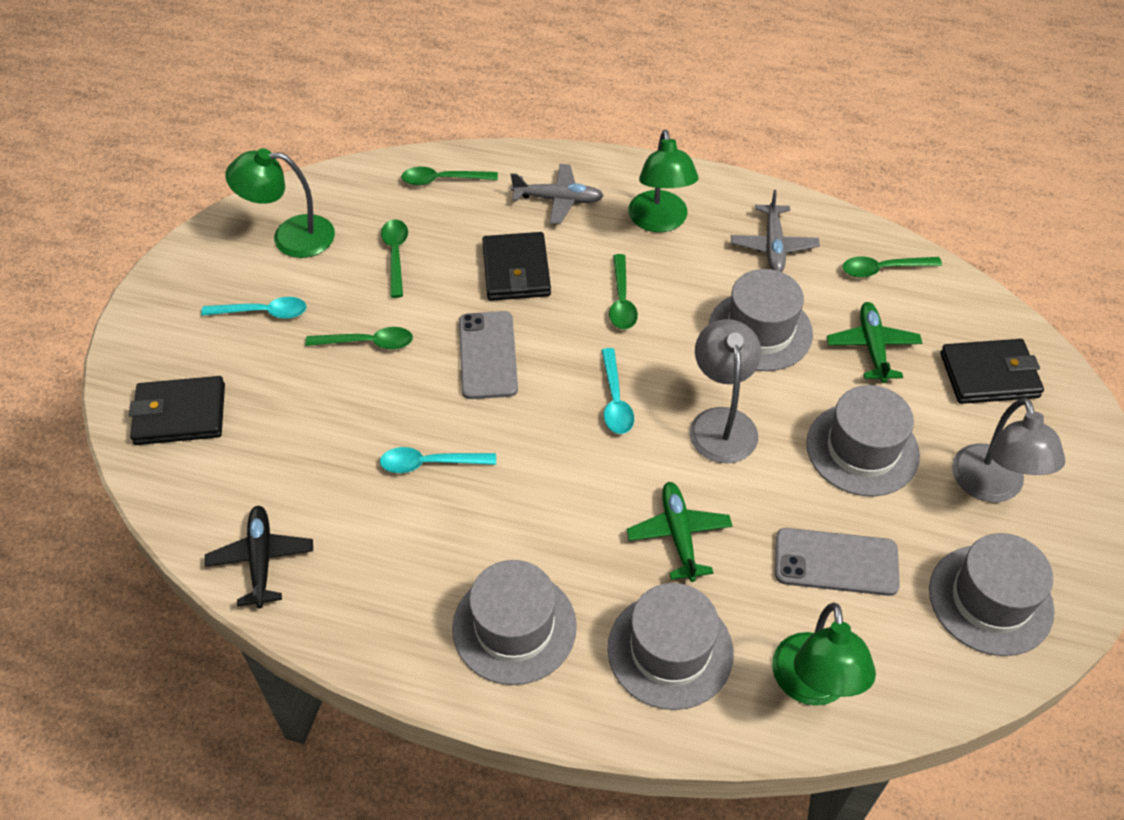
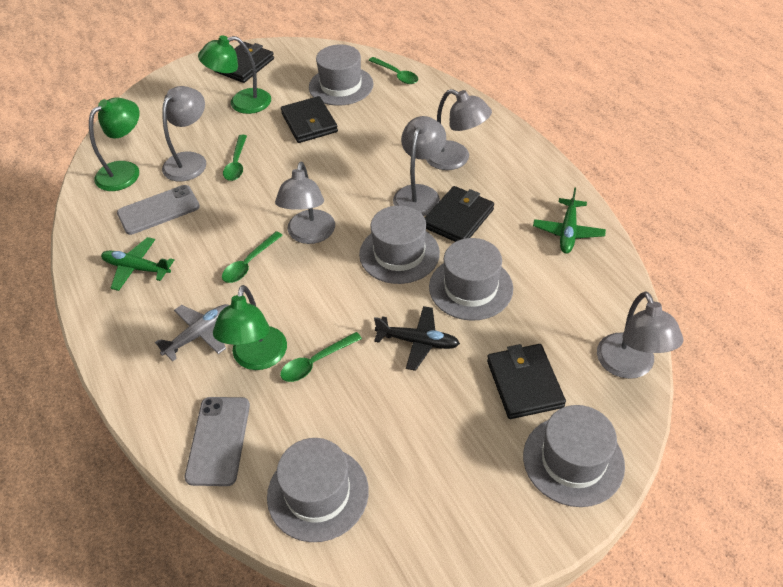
black wallet: 3 -> 4
green spoon: 5 -> 4
grey lamp: 2 -> 5
grey plane: 2 -> 1
turquoise spoon: 3 -> 0

